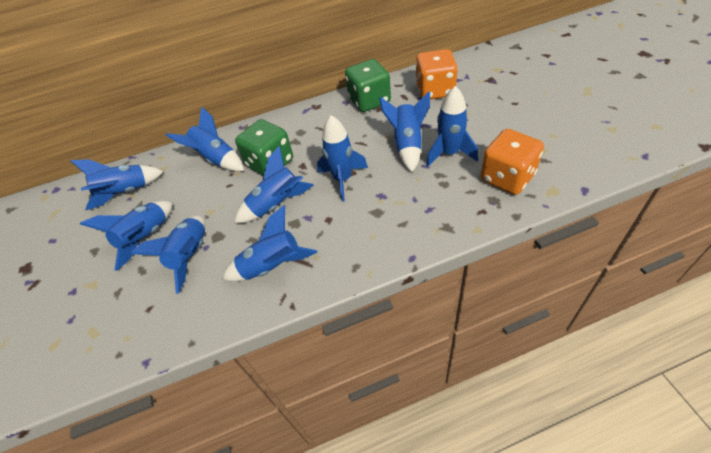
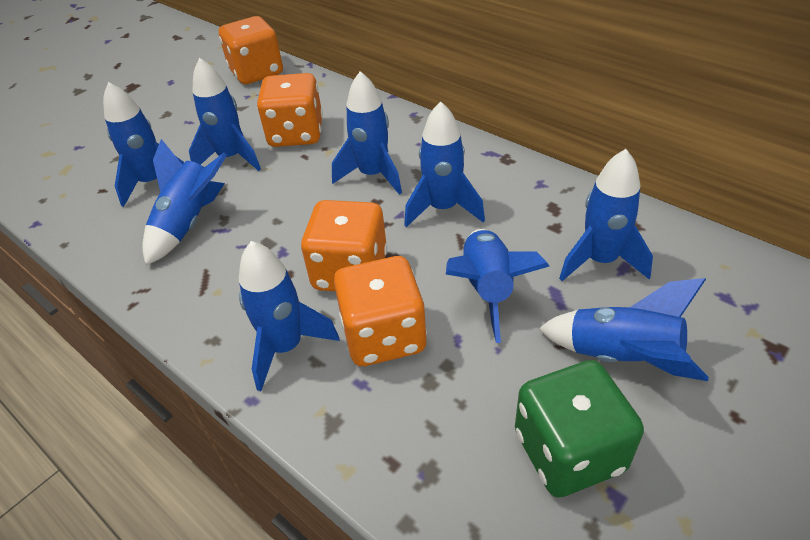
green dice: 2 -> 1
orange dice: 2 -> 4

